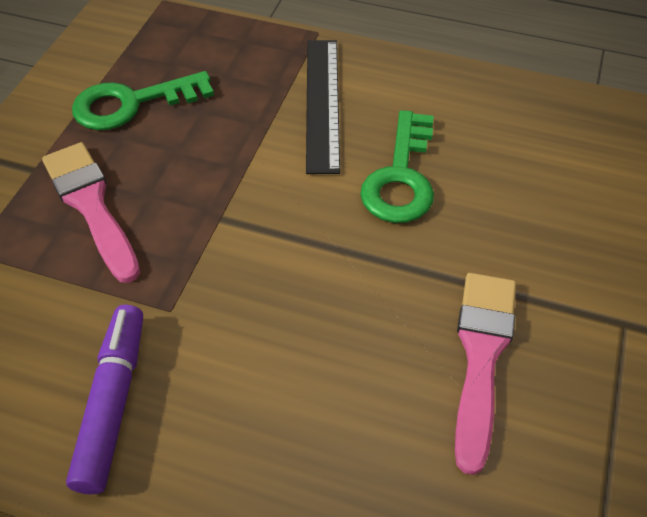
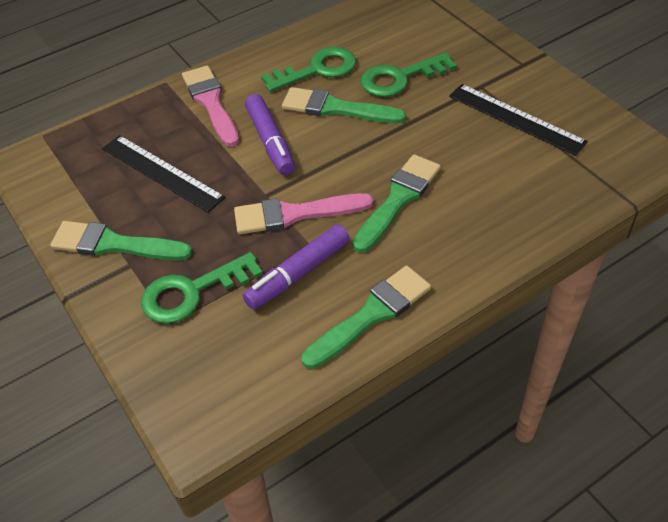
black ruler: 1 -> 2
green brush: 0 -> 4
green key: 2 -> 3
purple marker: 1 -> 2

